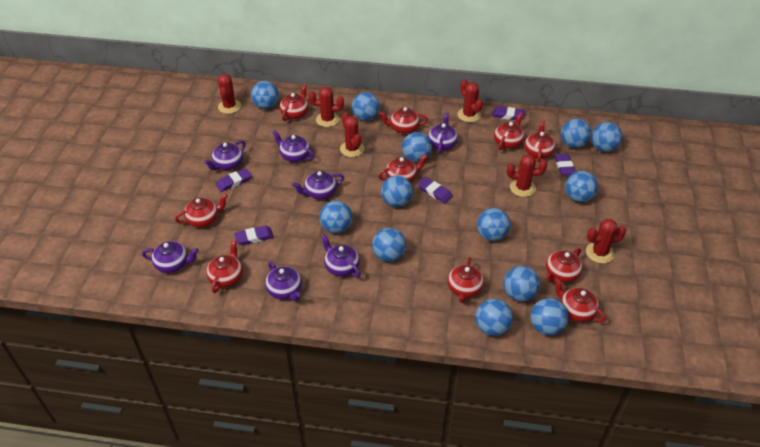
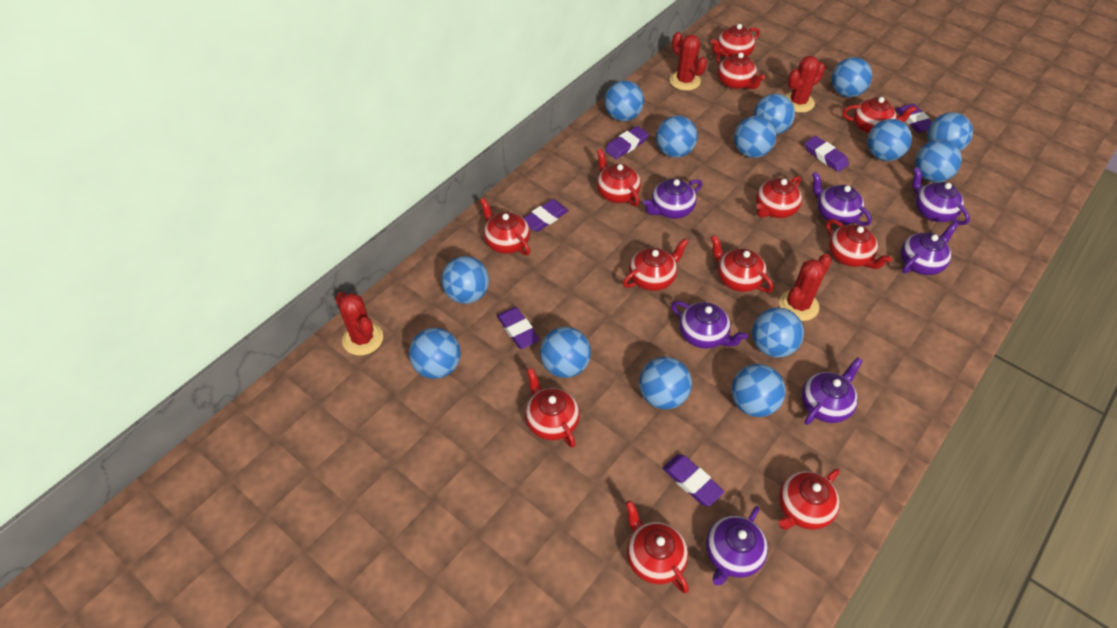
blue ball: 13 -> 14
purple eraser: 5 -> 6
red cactus: 6 -> 4
red teapot: 10 -> 12

